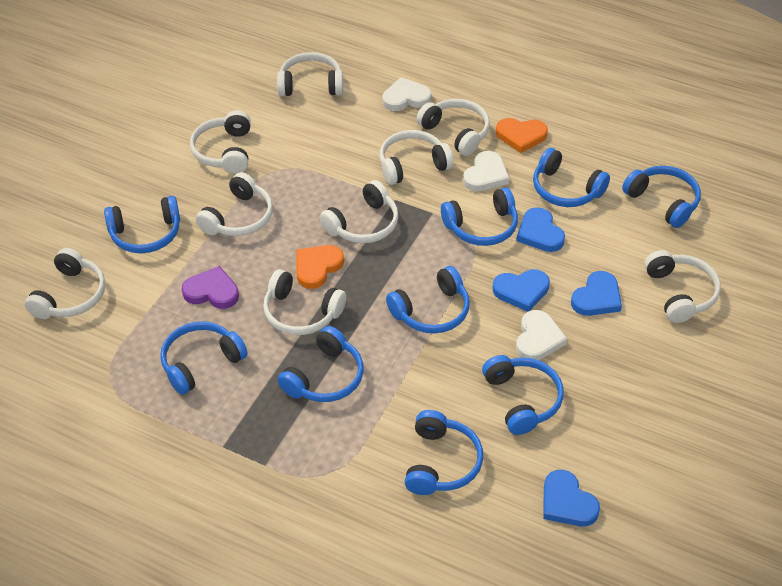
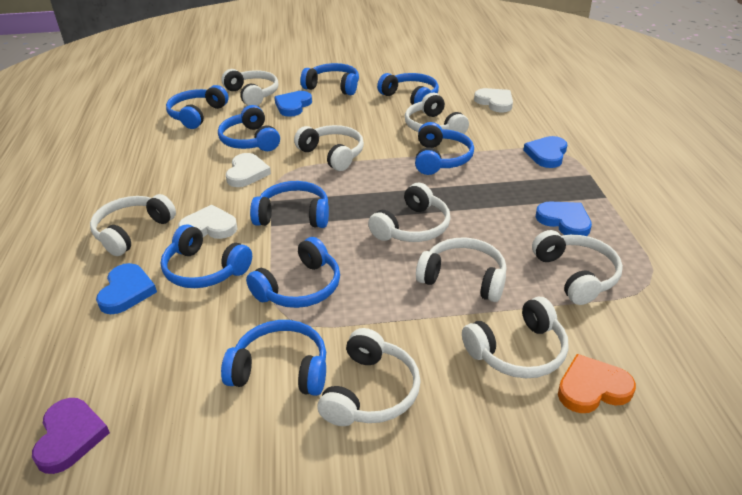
orange heart: 2 -> 1

